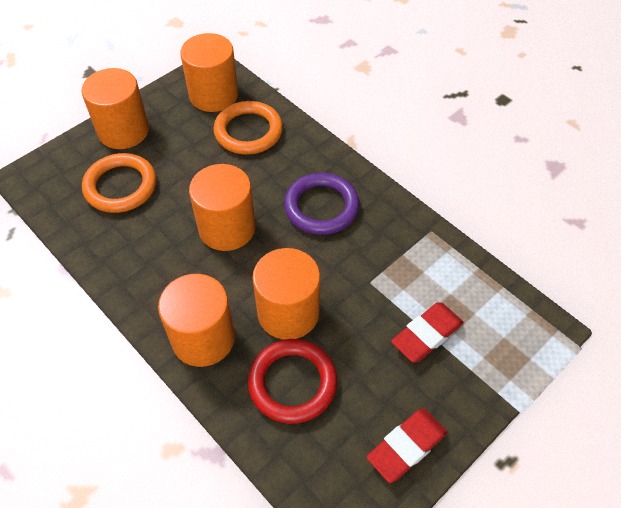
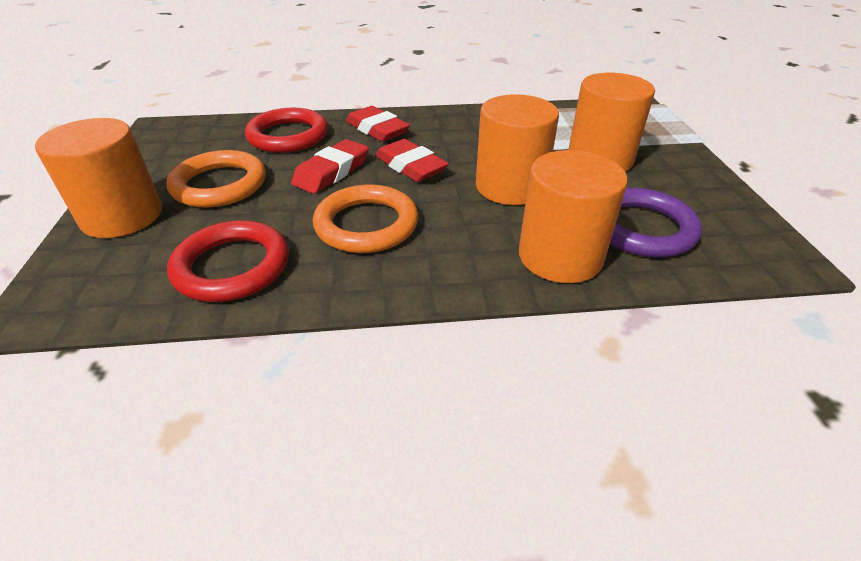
orange cylinder: 5 -> 4
red eraser: 2 -> 3
red ring: 1 -> 2

